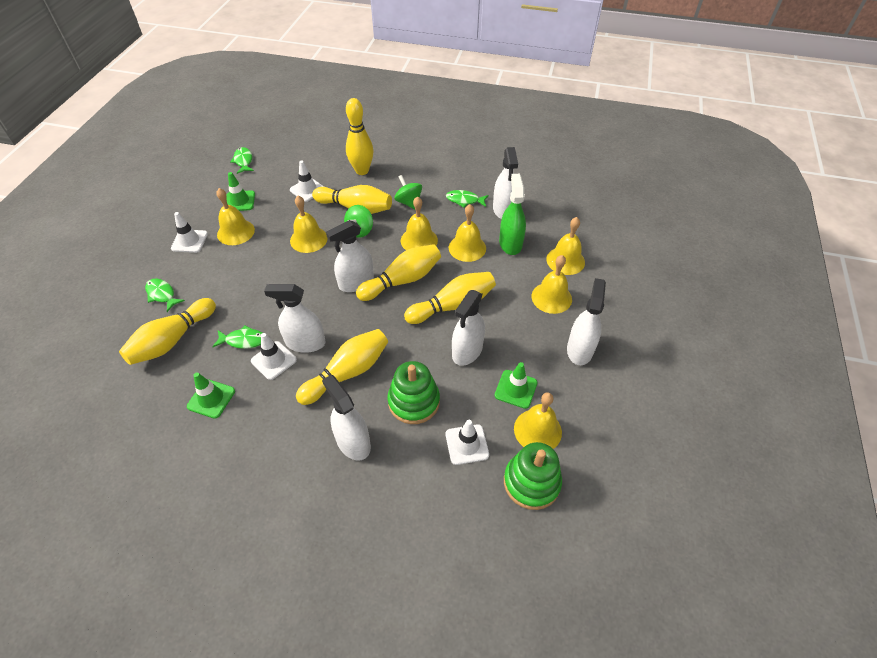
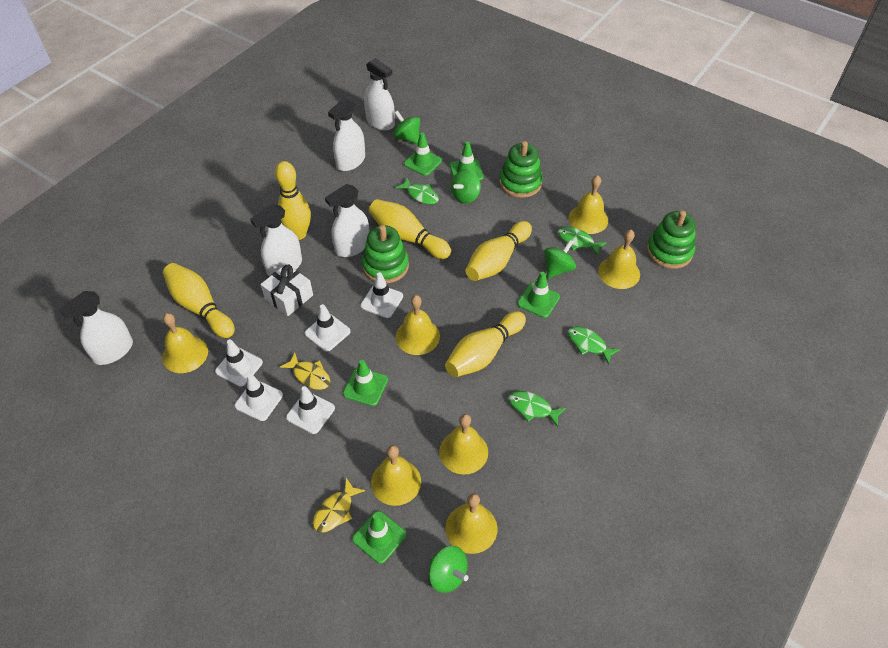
green spinning top: 2 -> 4
green spray bottle: 1 -> 0
green stacking toy: 2 -> 3
green traffic cone: 3 -> 5
white gift: 0 -> 1
white spray bottle: 6 -> 5
white traffic cone: 4 -> 5
yellow bowling pin: 6 -> 5
yellow fish: 0 -> 2

